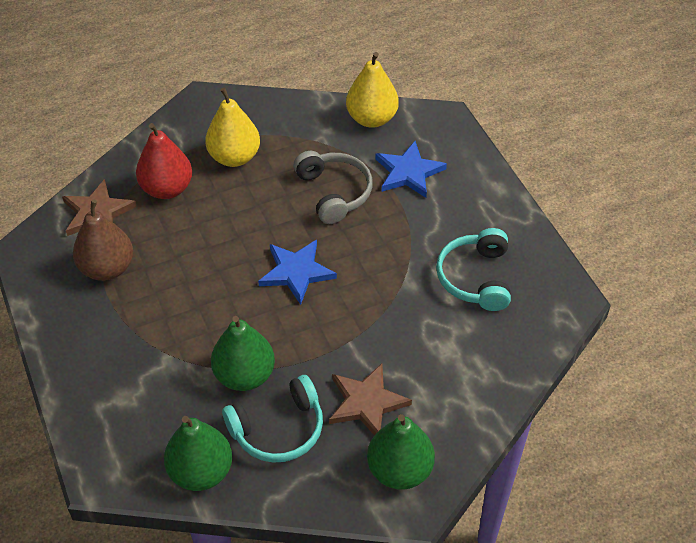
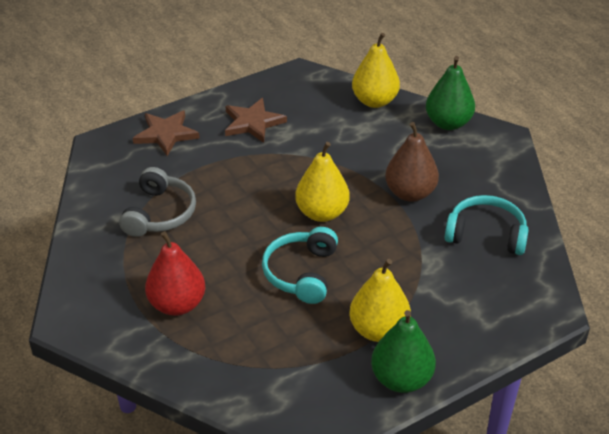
blue star: 2 -> 0
green pear: 3 -> 2
yellow pear: 2 -> 3

